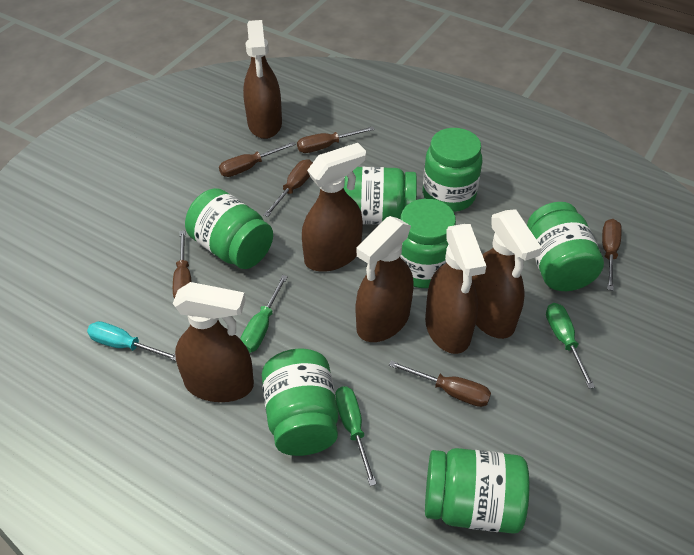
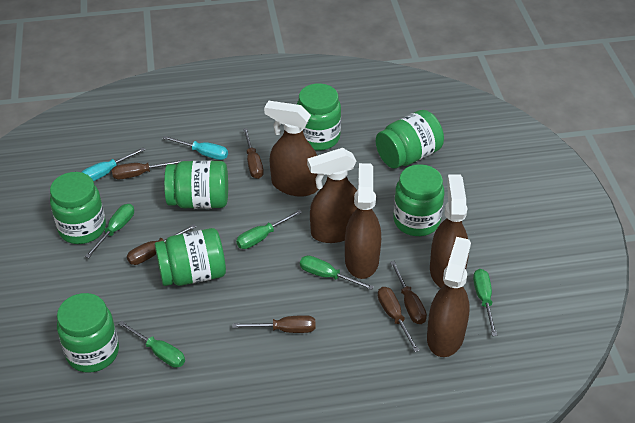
brown spray bottle: 6 -> 5
green screwdriver: 3 -> 5
turquoise screwdriver: 1 -> 2

